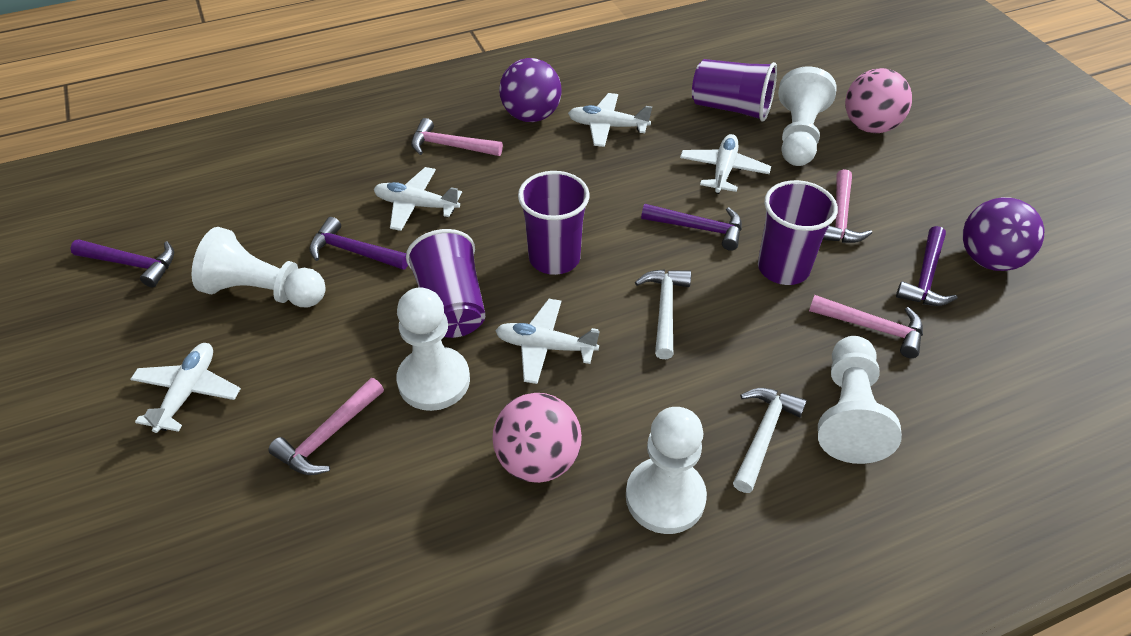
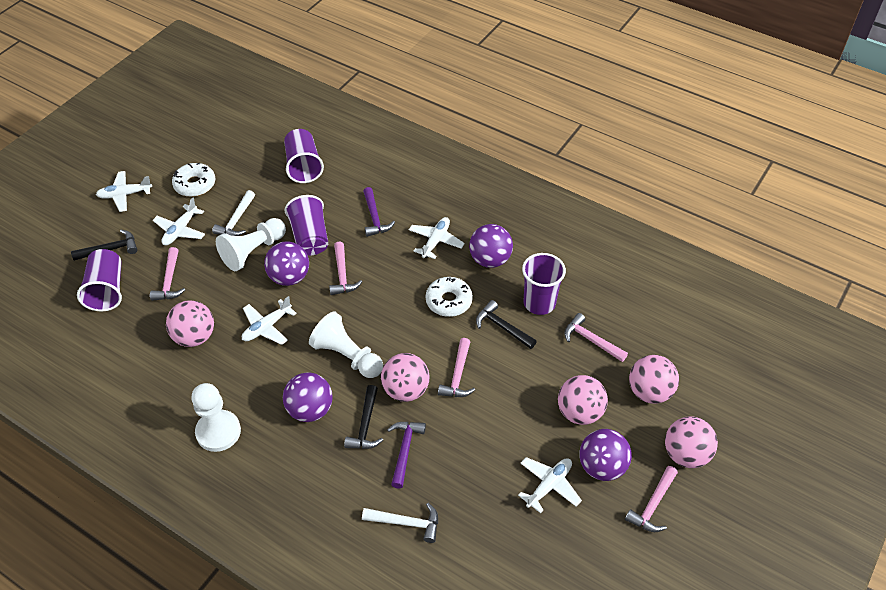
black hammer: 0 -> 3
pink ball: 2 -> 5
pink hammer: 4 -> 5
purple ball: 2 -> 4
purple hammer: 4 -> 2
white donut: 0 -> 2
white pawn: 5 -> 3

